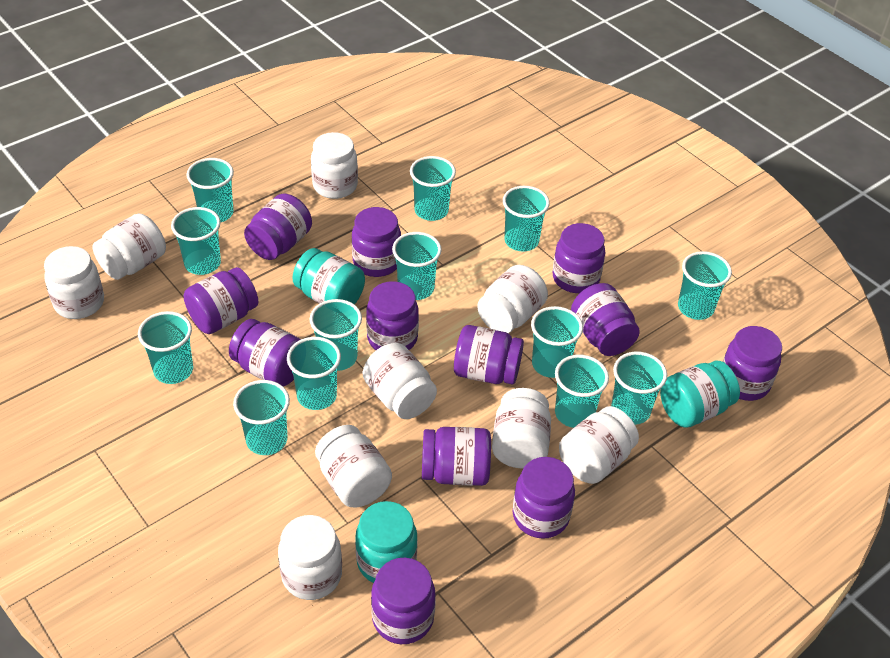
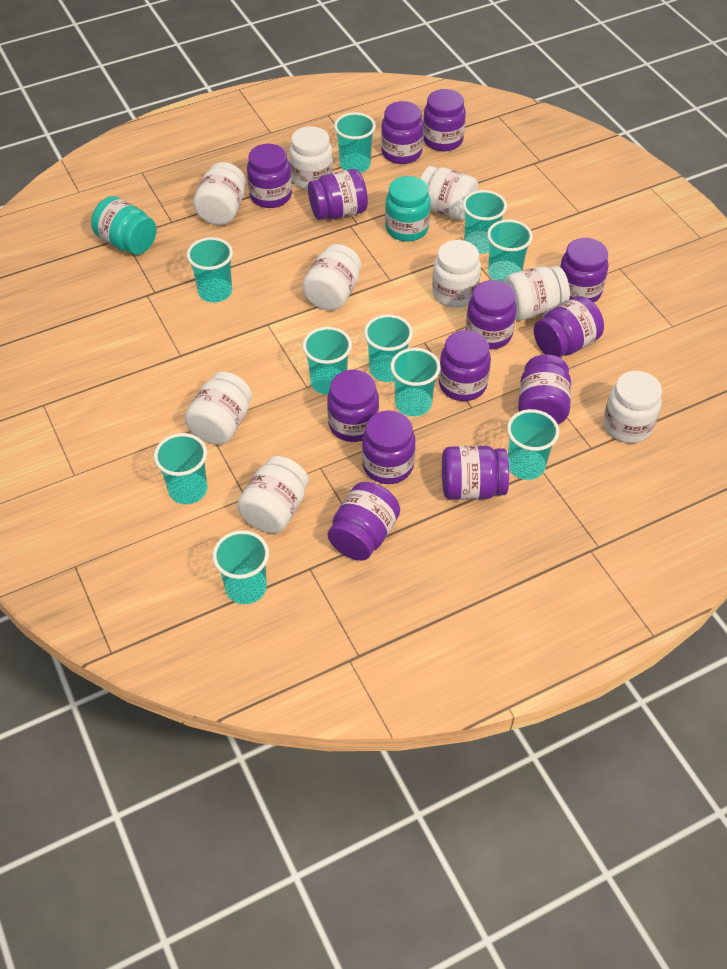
purple jar: 12 -> 13
turquoise cup: 13 -> 10
turquoise jar: 3 -> 2

